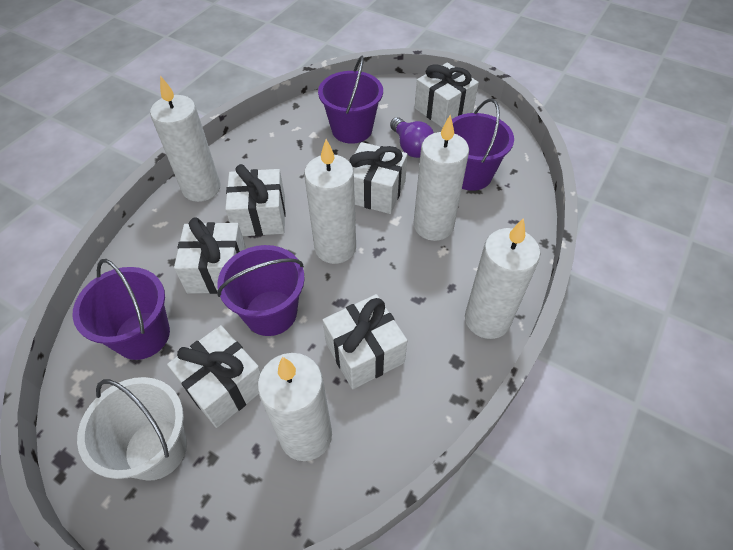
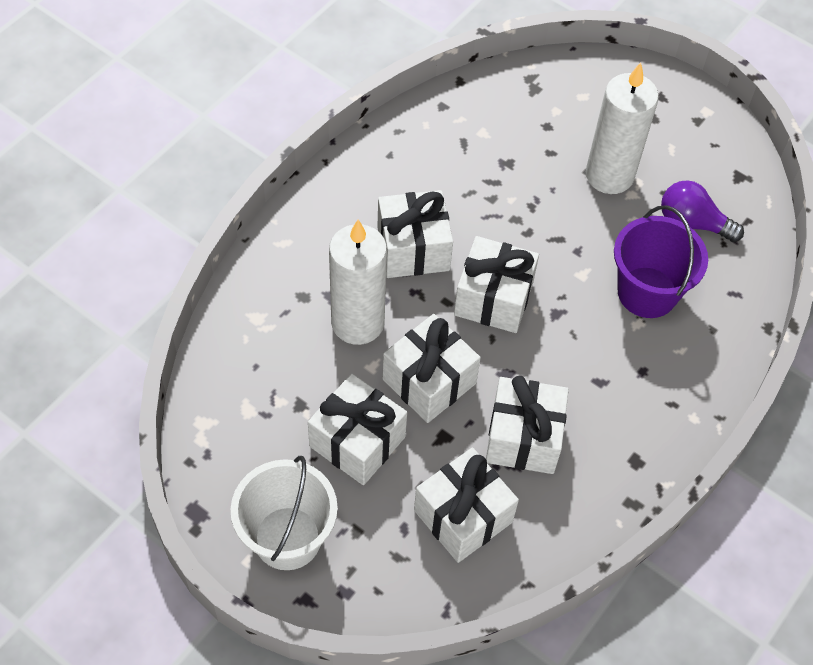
purple bucket: 4 -> 1
white candle: 5 -> 2

